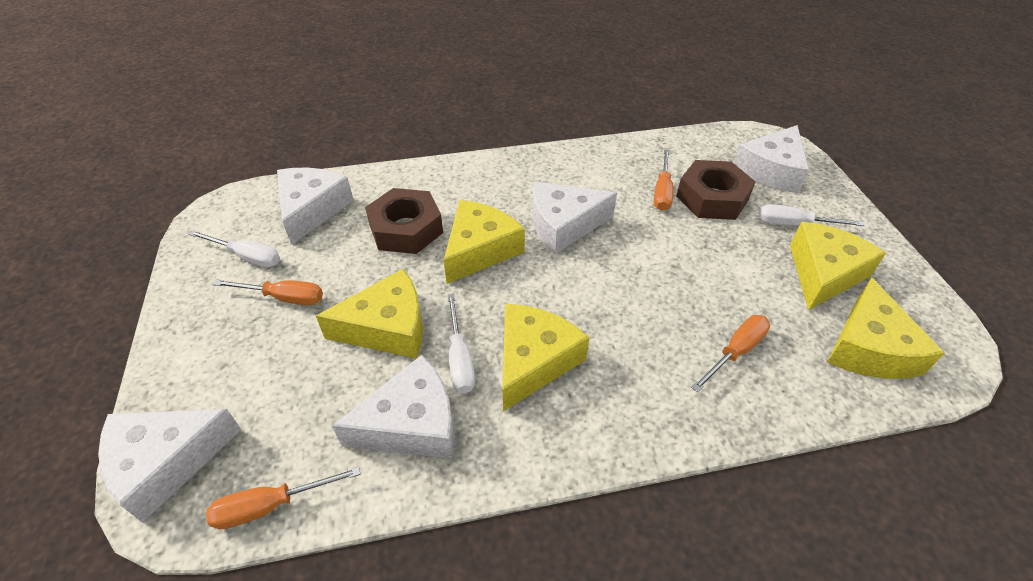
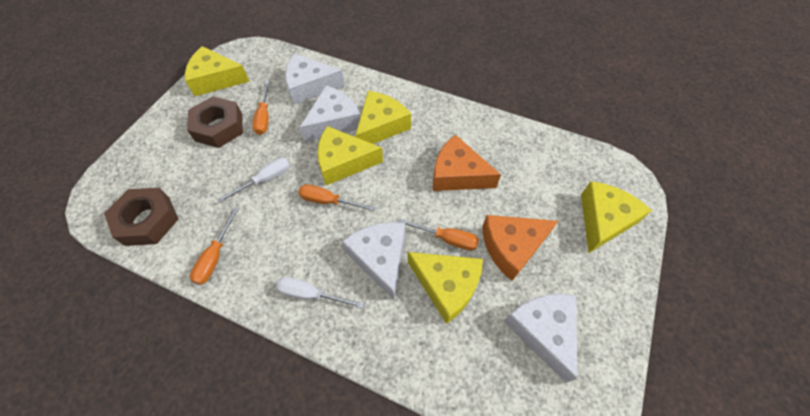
orange cheese: 0 -> 2
white cheese: 5 -> 4
white screwdriver: 3 -> 2

